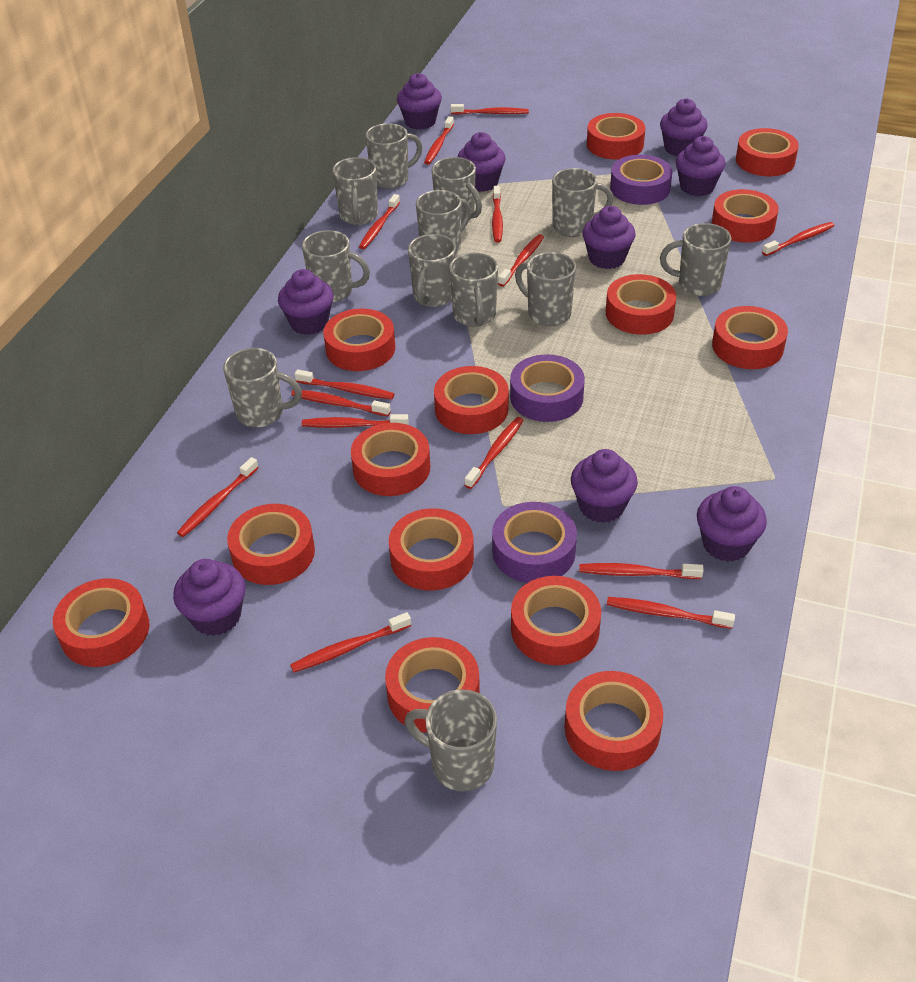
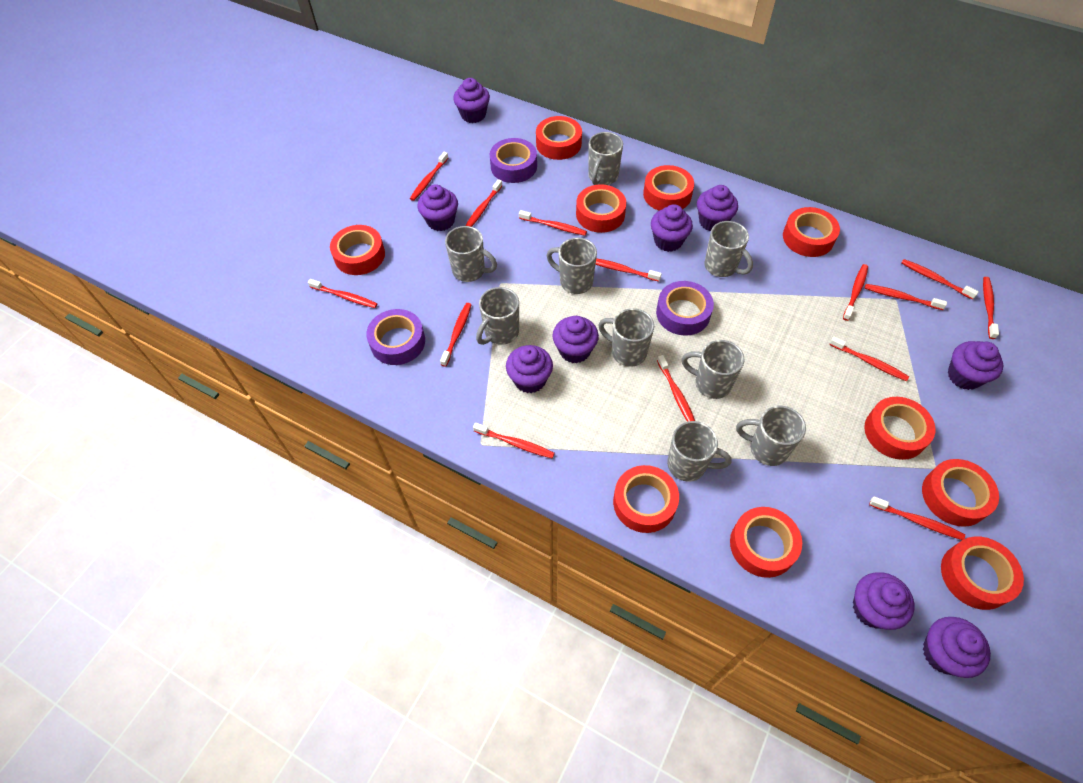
grey mug: 12 -> 9
red tape: 14 -> 10

